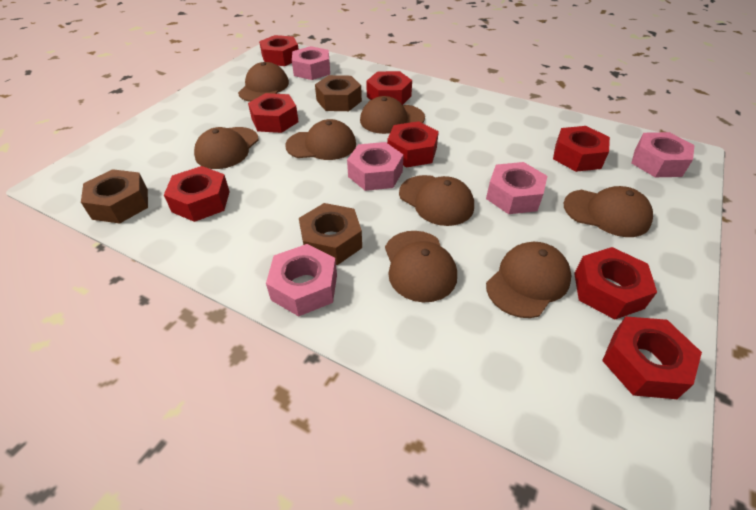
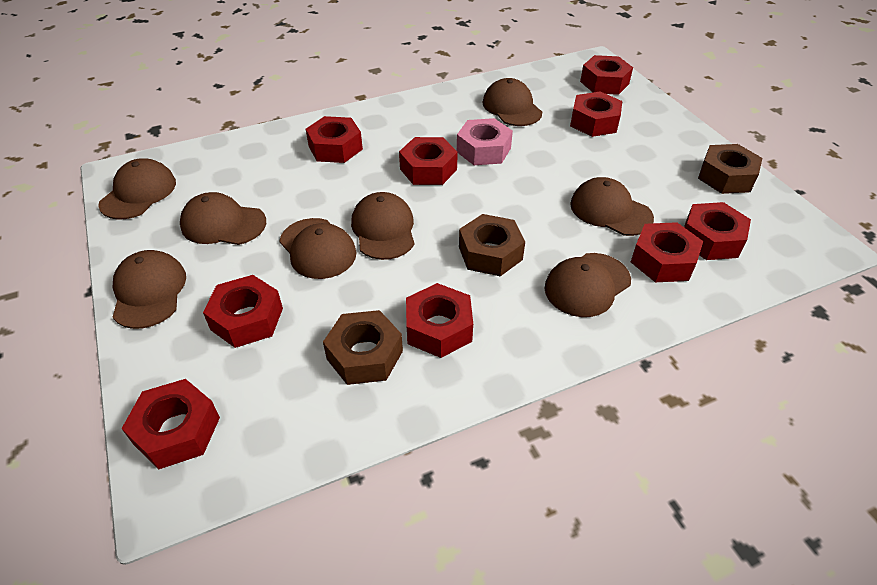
pink nut: 5 -> 1
red nut: 8 -> 9

